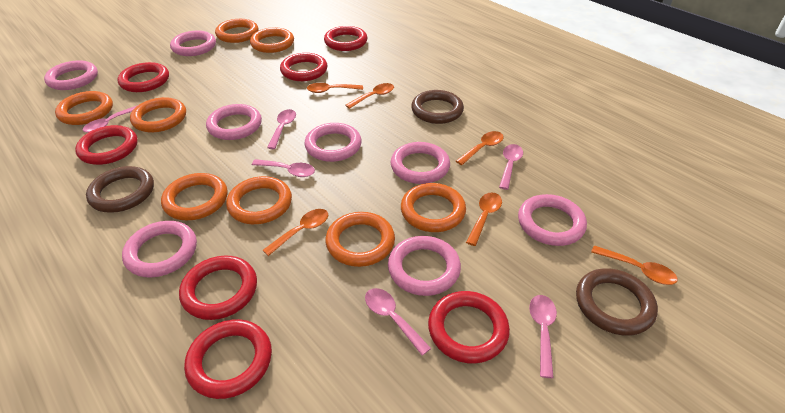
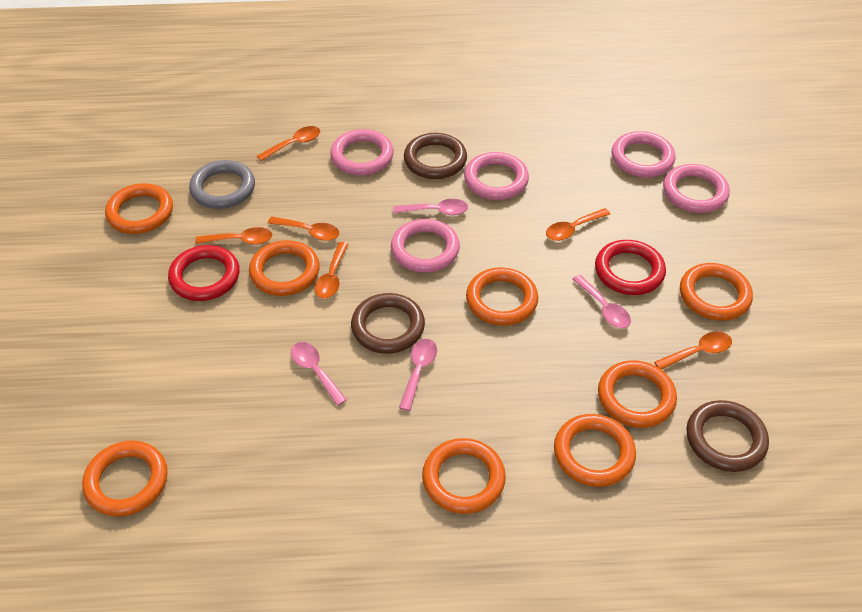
grey ring: 0 -> 1
pink ring: 8 -> 5
pink spoon: 6 -> 4
red ring: 7 -> 2

